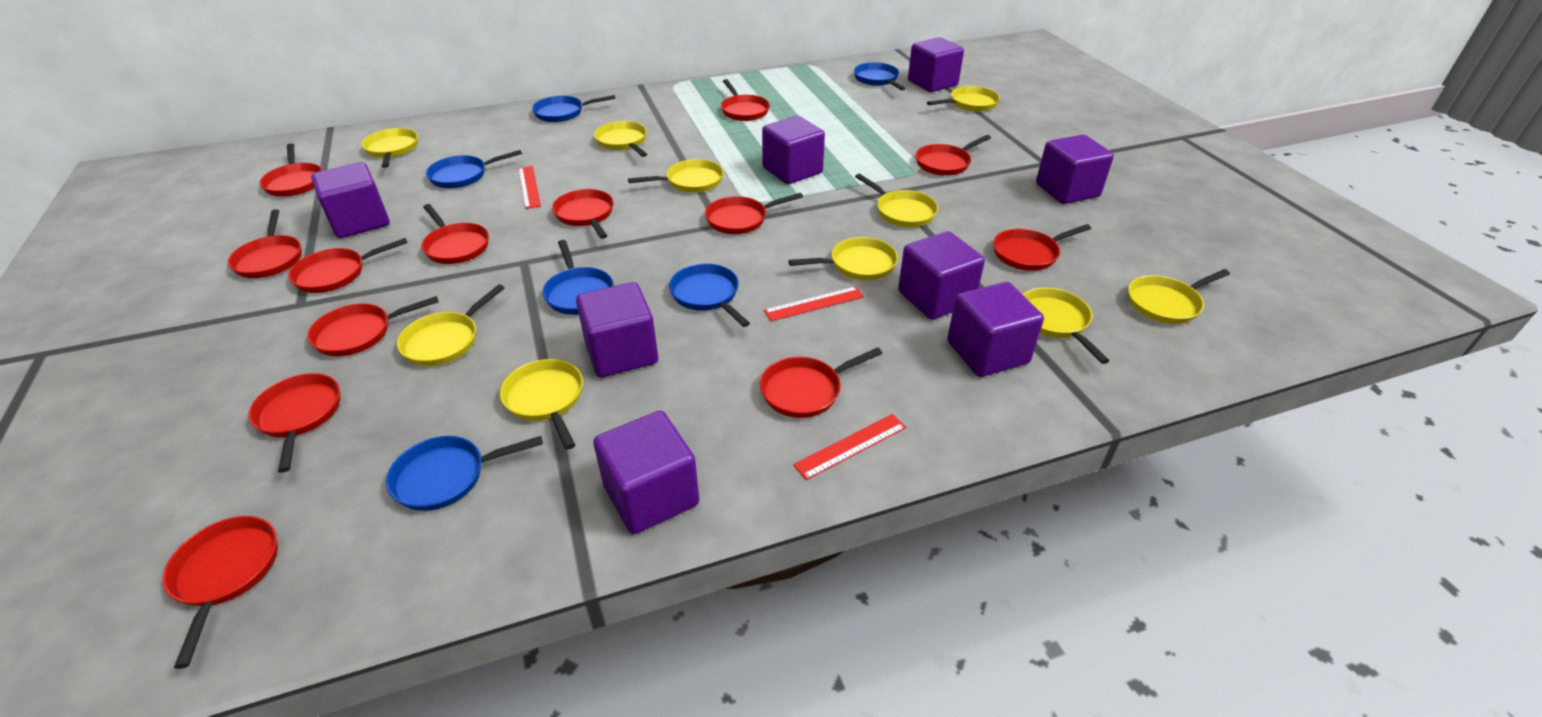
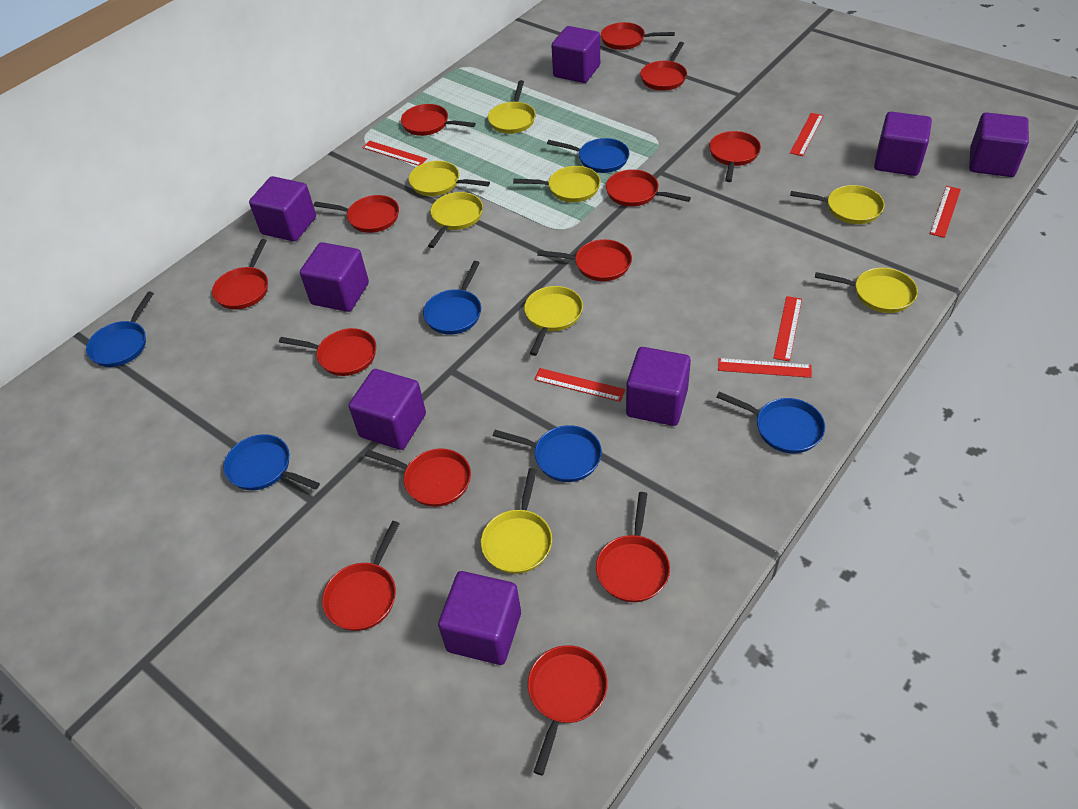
red ruler: 3 -> 6
yellow pan: 10 -> 8

